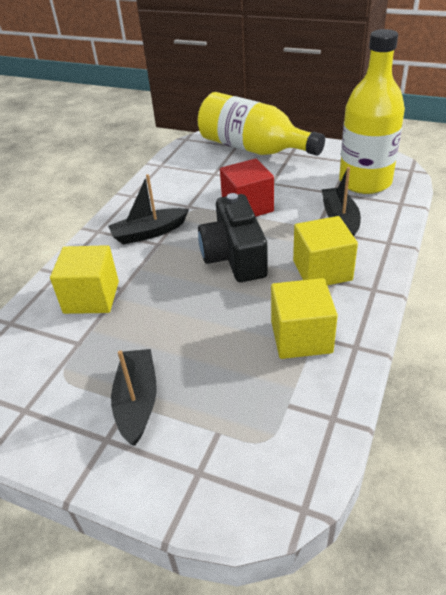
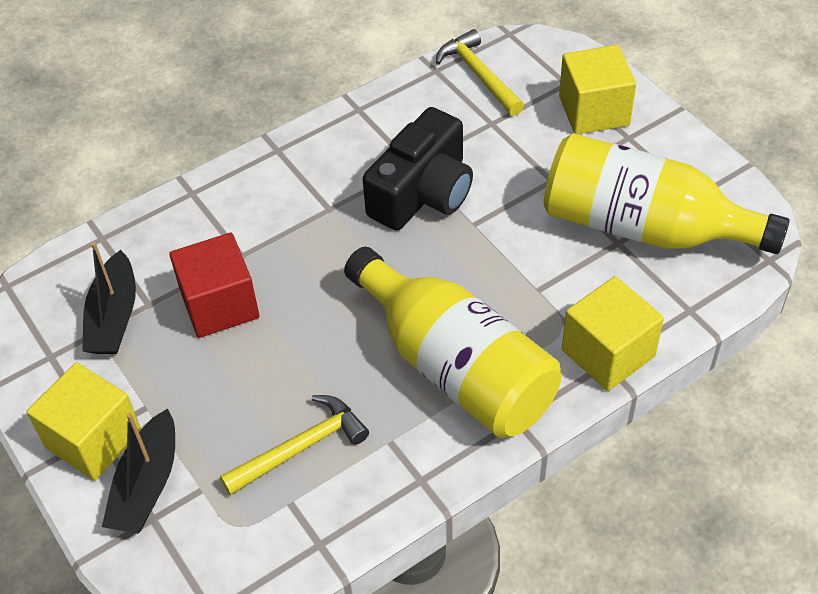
black boat: 3 -> 2
yellow hammer: 0 -> 2

